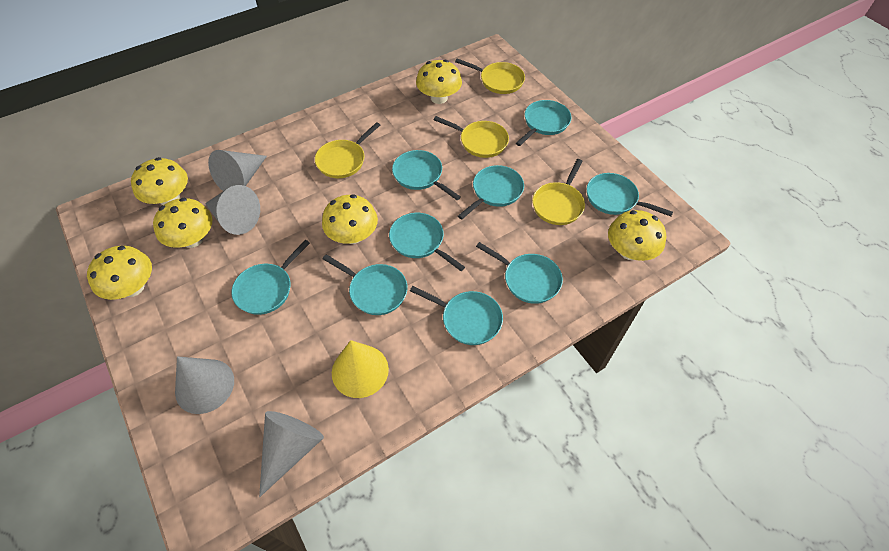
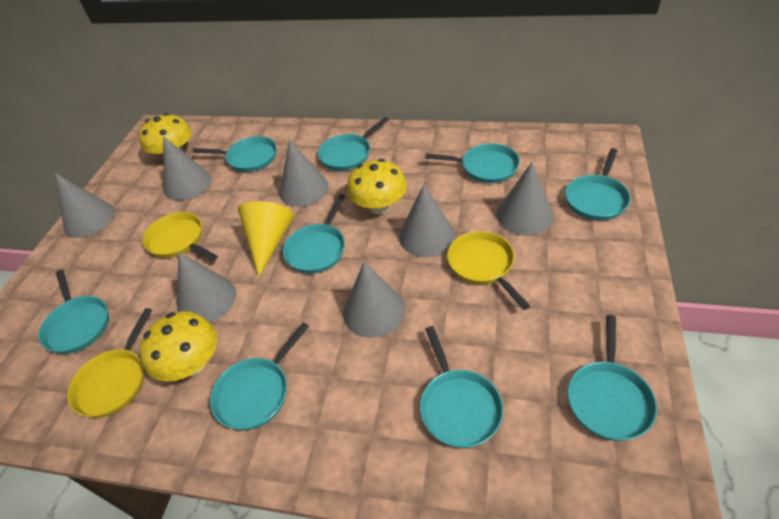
grey cone: 4 -> 7
yellow mushroom: 6 -> 3
yellow pan: 4 -> 3

